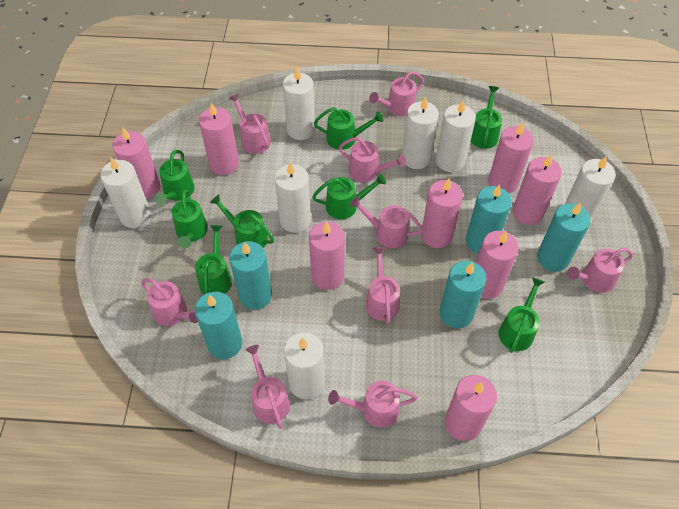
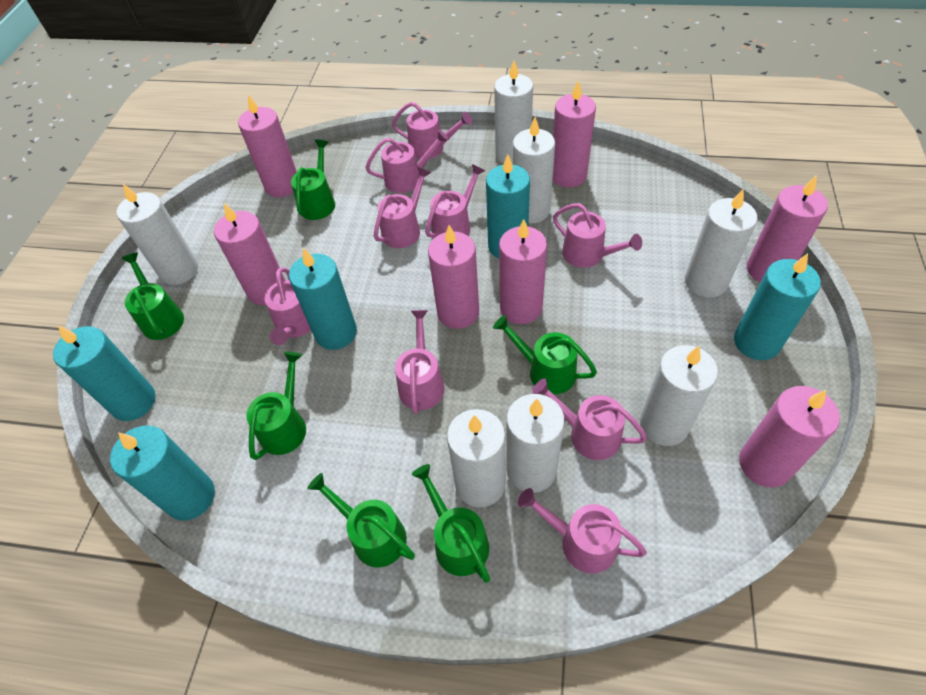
green watering can: 8 -> 6
pink candle: 8 -> 7

